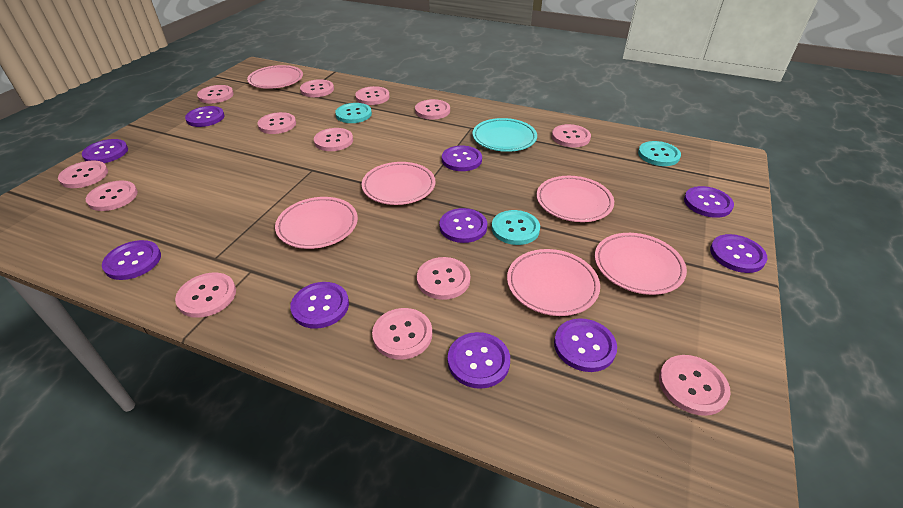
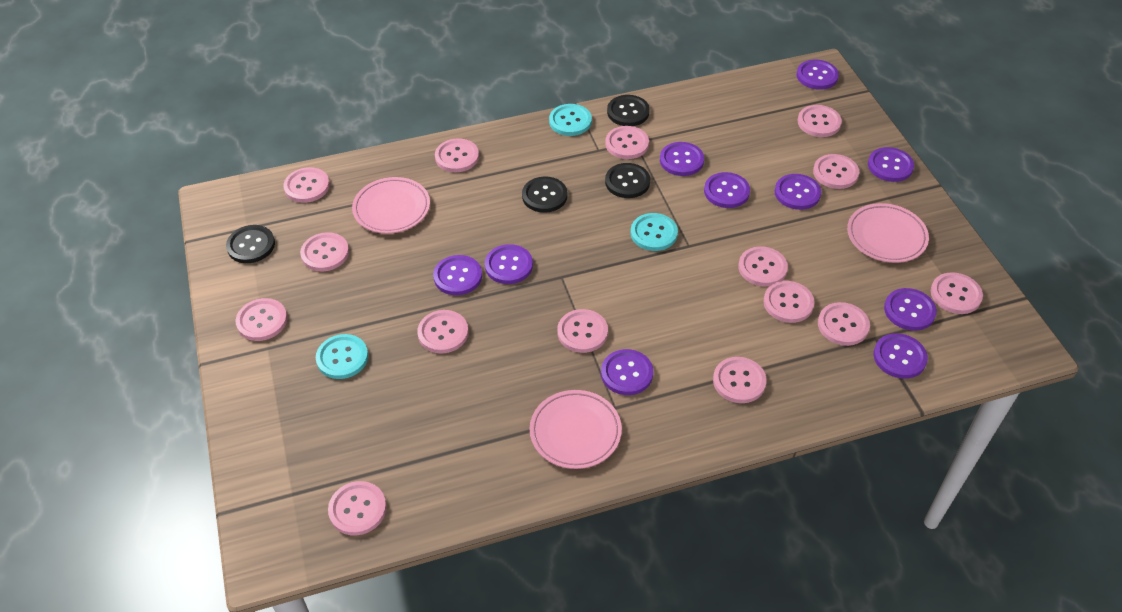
black button: 0 -> 4
pink button: 13 -> 15
pink plate: 6 -> 3
turquoise plate: 1 -> 0

